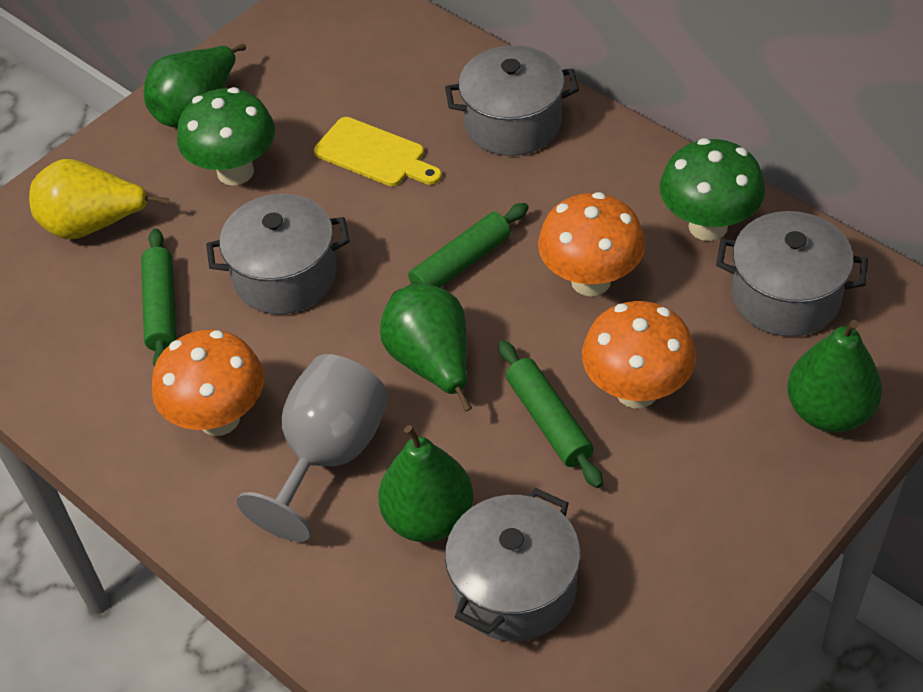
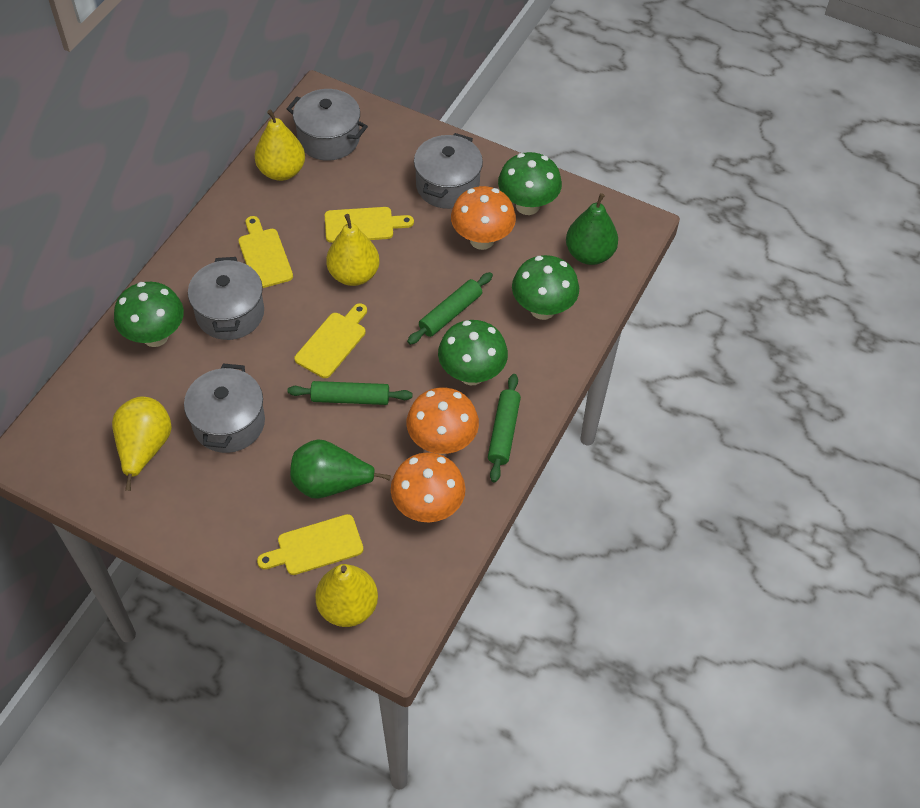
green mushroom: 2 -> 4
green pear: 4 -> 2
grey goblet: 1 -> 0
yellow cutting board: 1 -> 4
yellow pear: 1 -> 4

